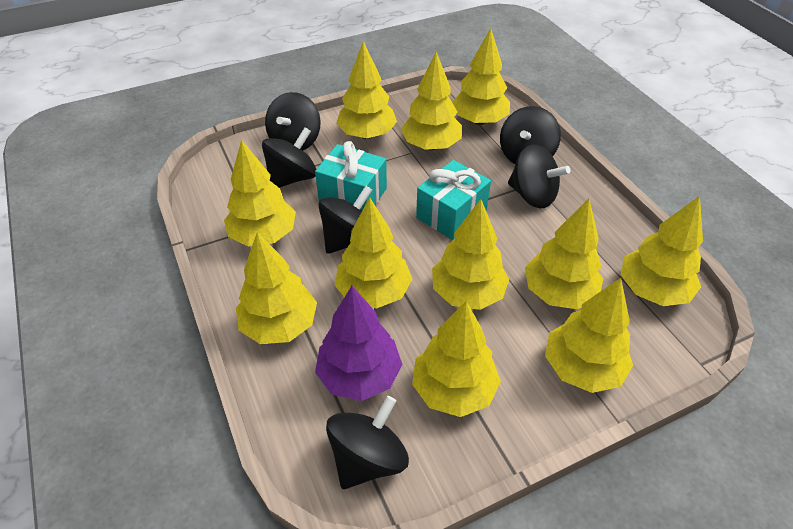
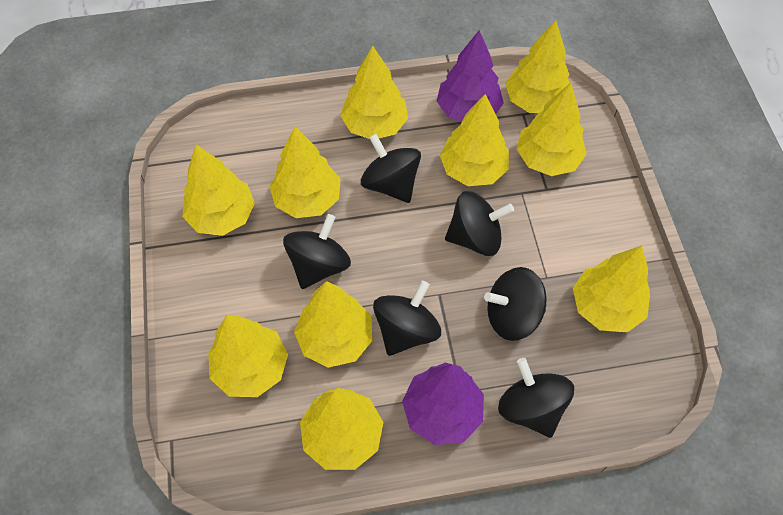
purple tree: 1 -> 2
turquoise gift: 2 -> 0
yellow tree: 11 -> 10

